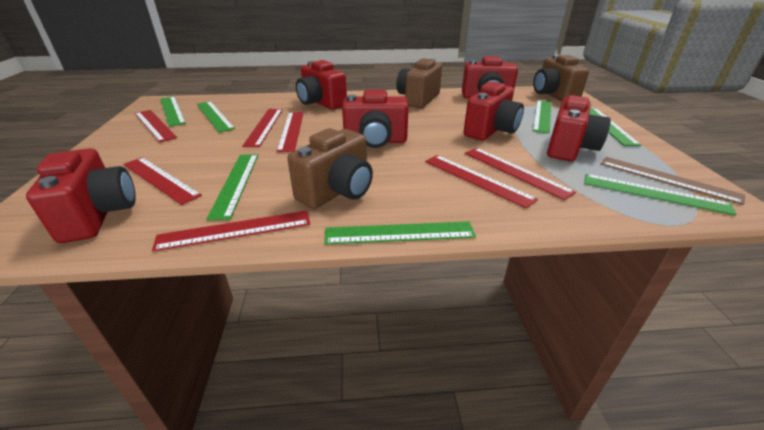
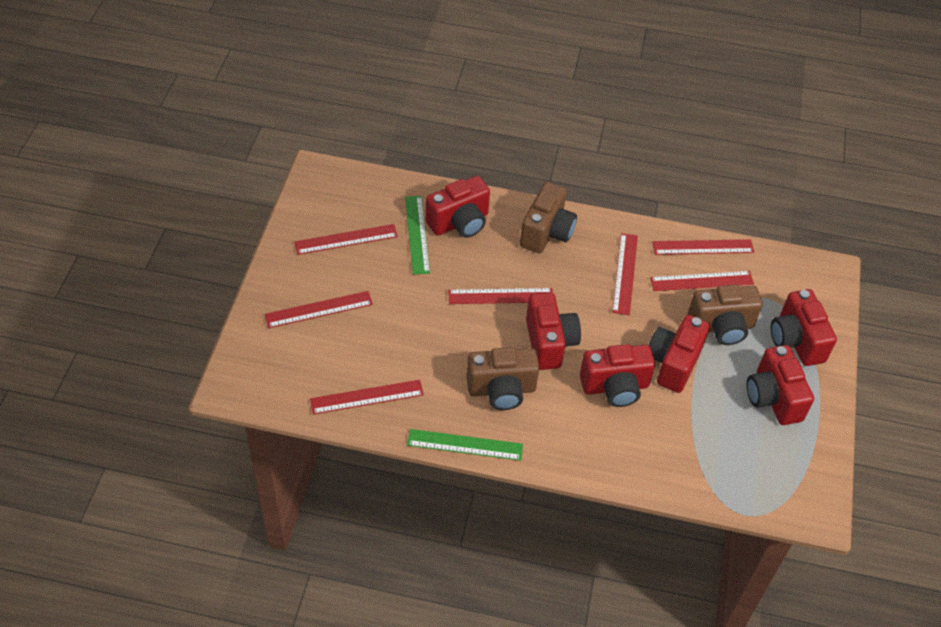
brown ruler: 1 -> 0
green ruler: 7 -> 2

